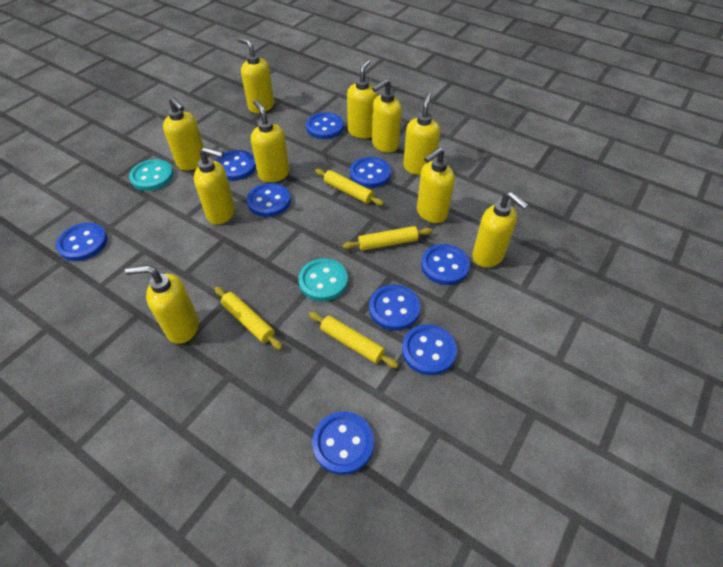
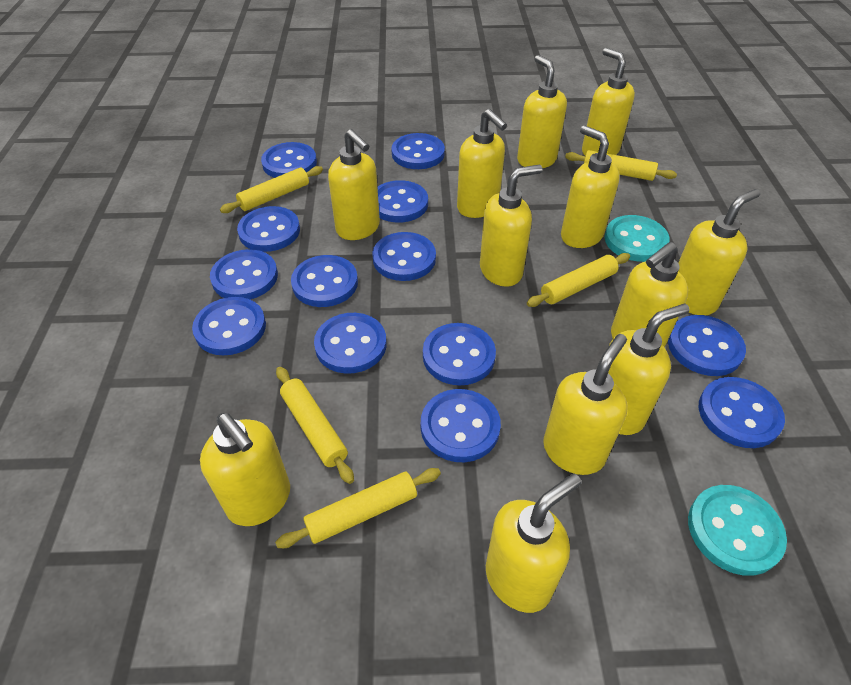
blue button: 9 -> 13
yellow rolling pin: 4 -> 5
yellow soap dispenser: 10 -> 12

